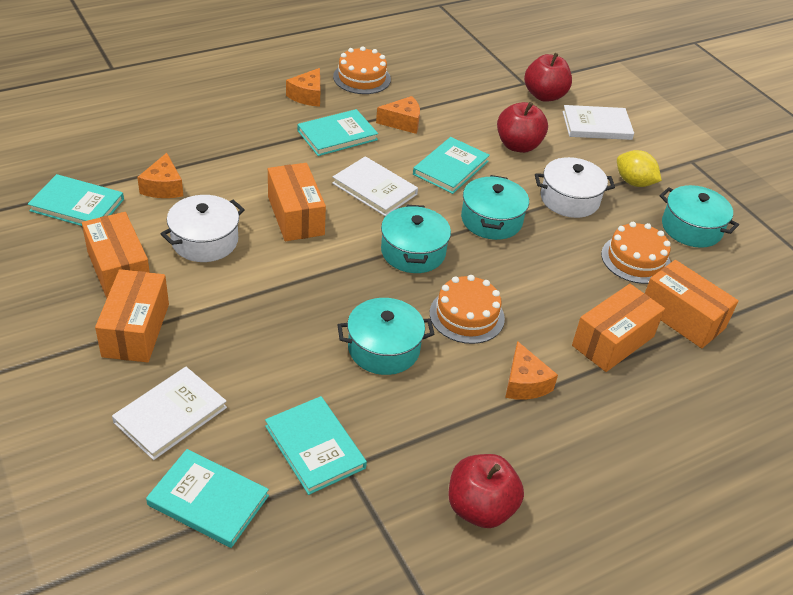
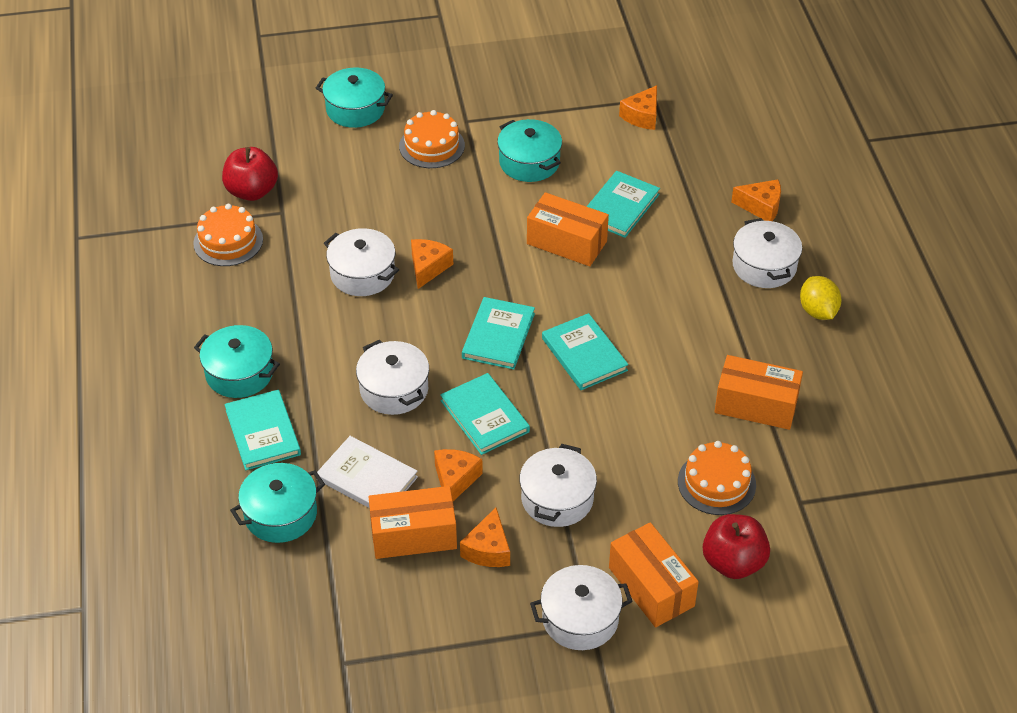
orange box: 5 -> 4
orange cheese: 4 -> 5
red apple: 3 -> 2
white book: 3 -> 1
white pot: 2 -> 5

